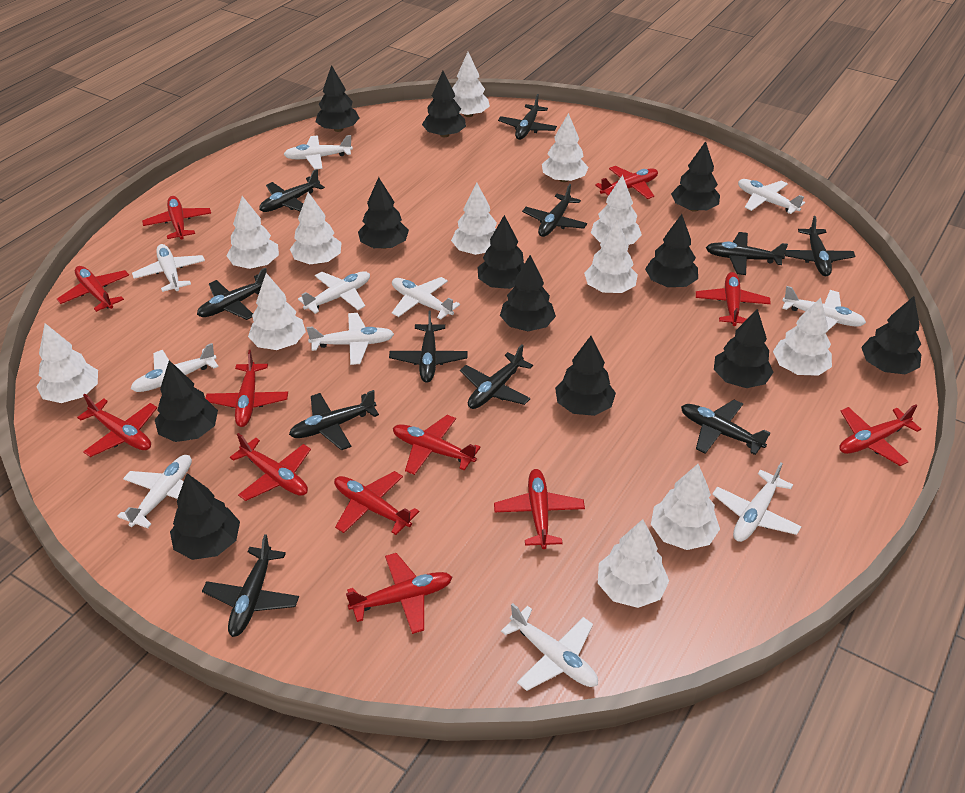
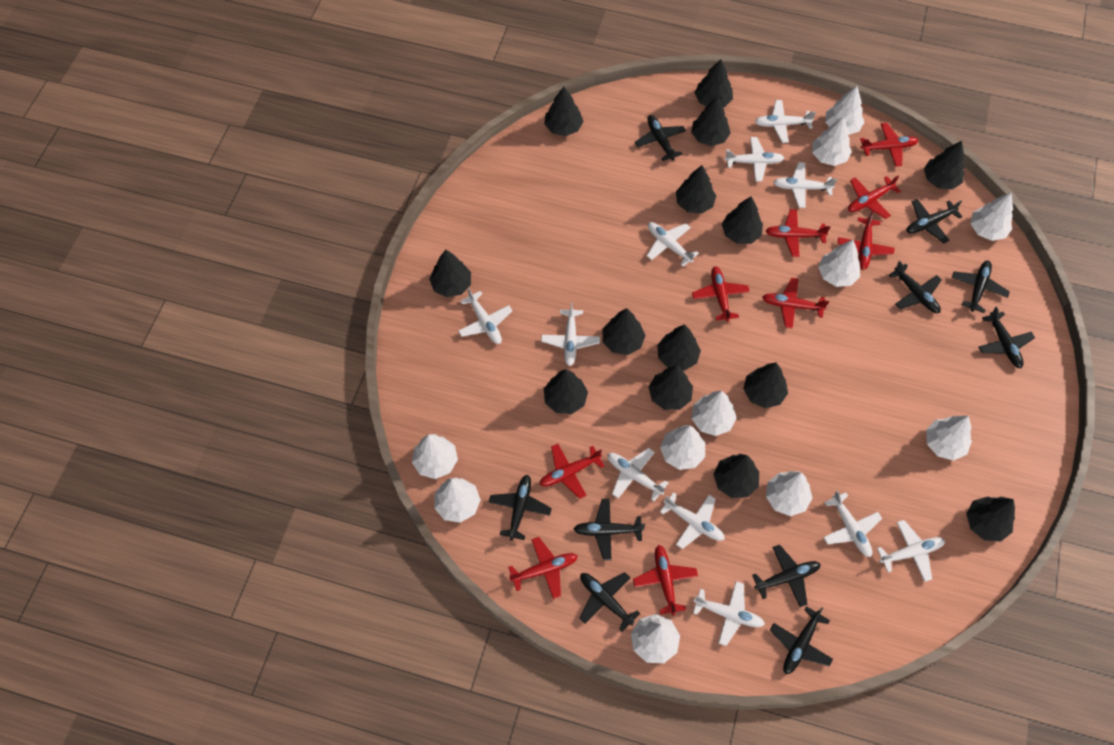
black plane: 11 -> 10
black tree: 12 -> 14
red plane: 12 -> 9
white tree: 12 -> 11

